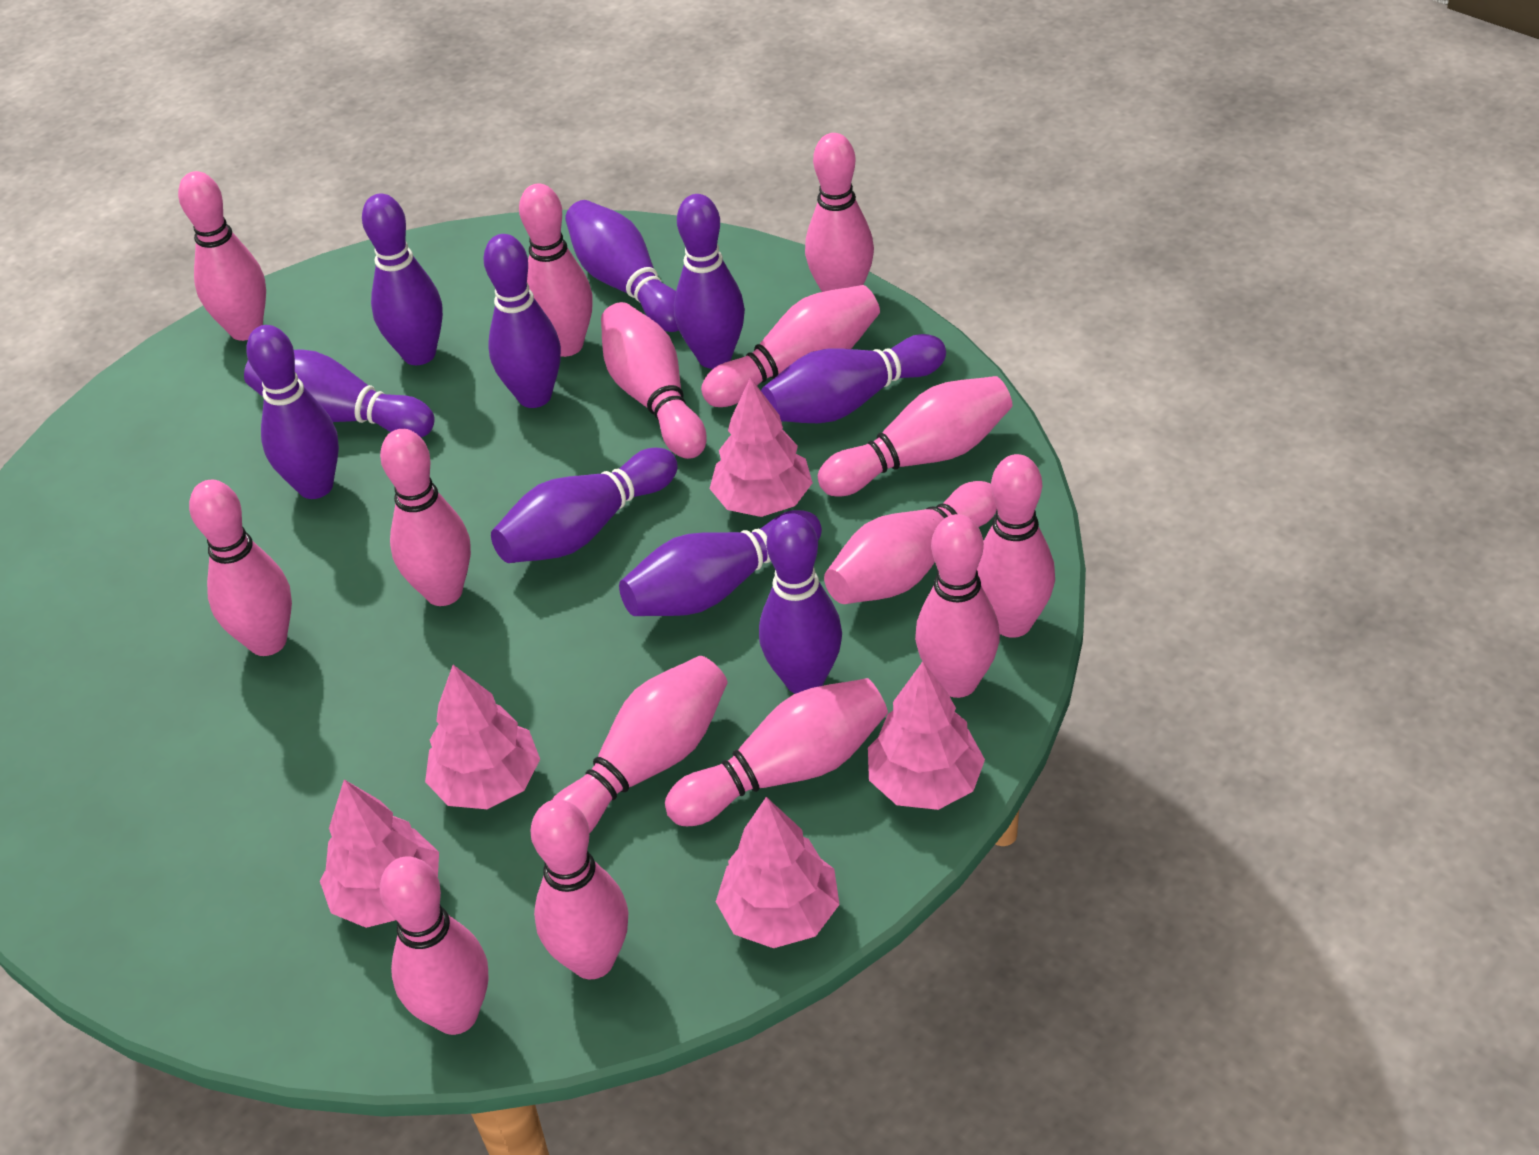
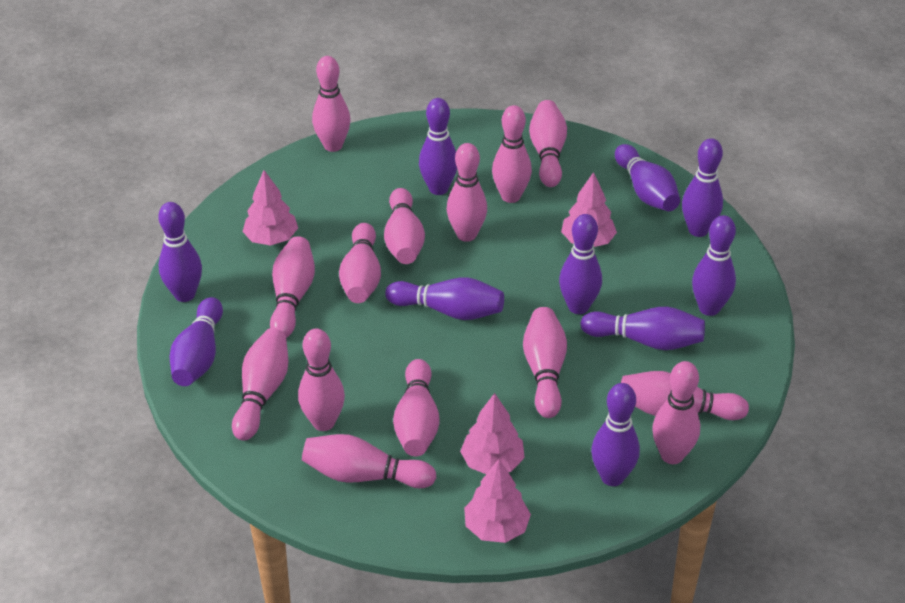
pink bowling pin: 15 -> 14
pink tree: 5 -> 4

